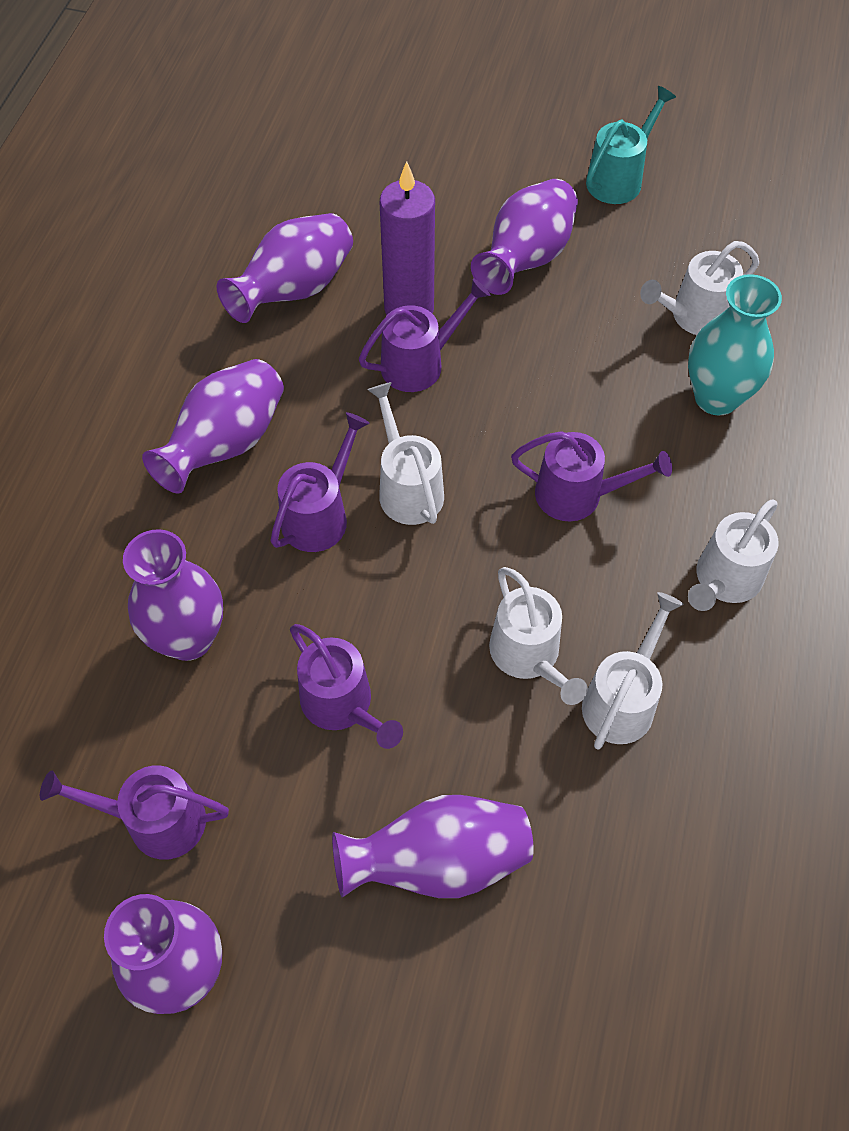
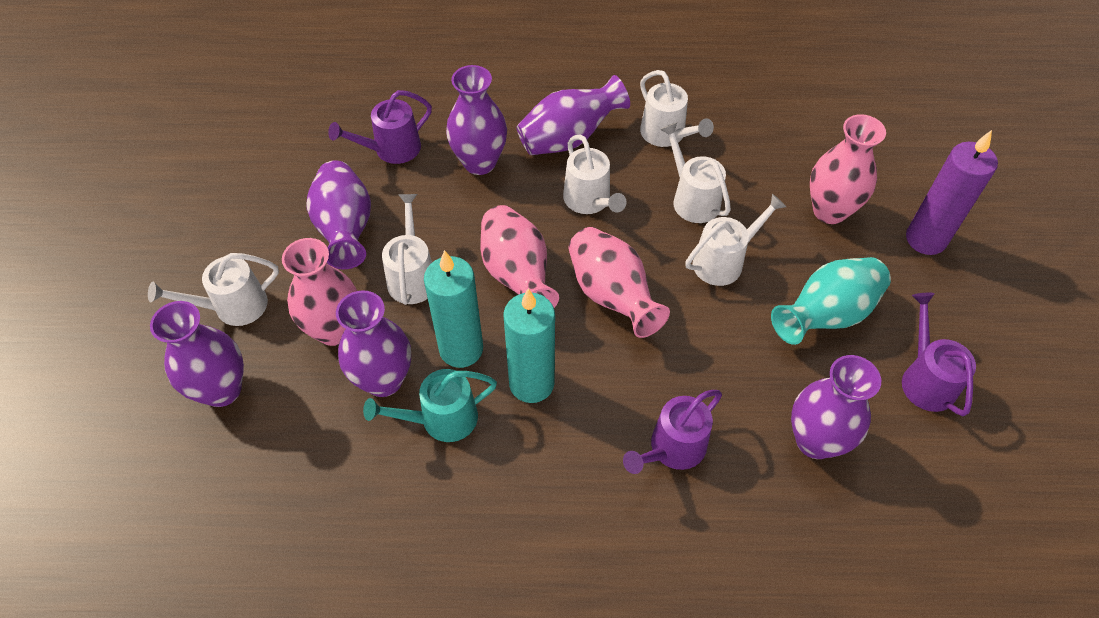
pink vase: 0 -> 4
purple watering can: 5 -> 3
turquoise candle: 0 -> 2
white watering can: 5 -> 6

